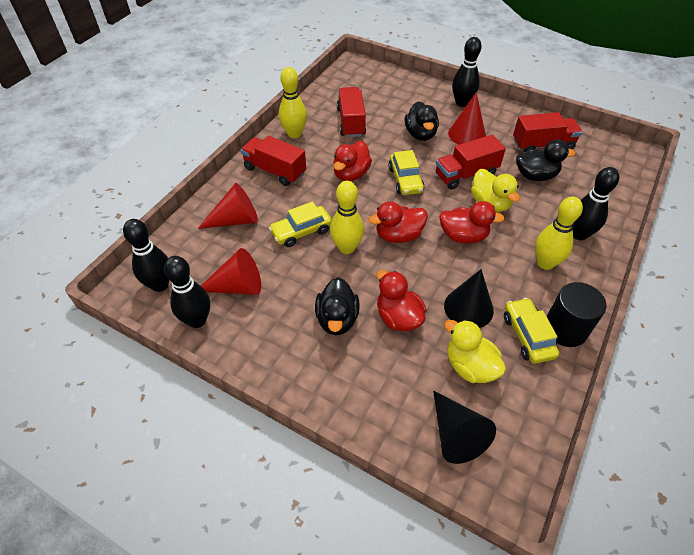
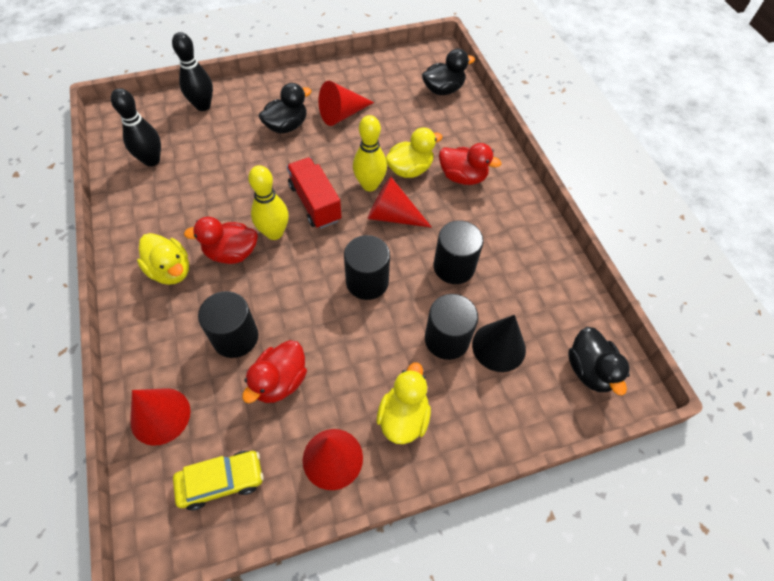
black bowling pin: 4 -> 2
black cone: 2 -> 1
black cylinder: 1 -> 4
red cone: 3 -> 4
red duck: 4 -> 3
red truck: 4 -> 1
yellow bowling pin: 3 -> 2
yellow car: 3 -> 1
yellow duck: 2 -> 3

